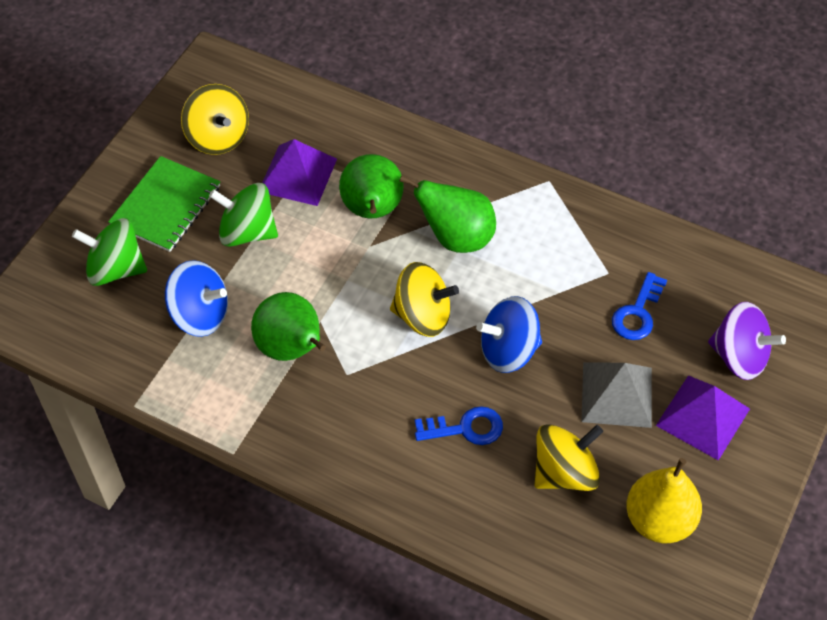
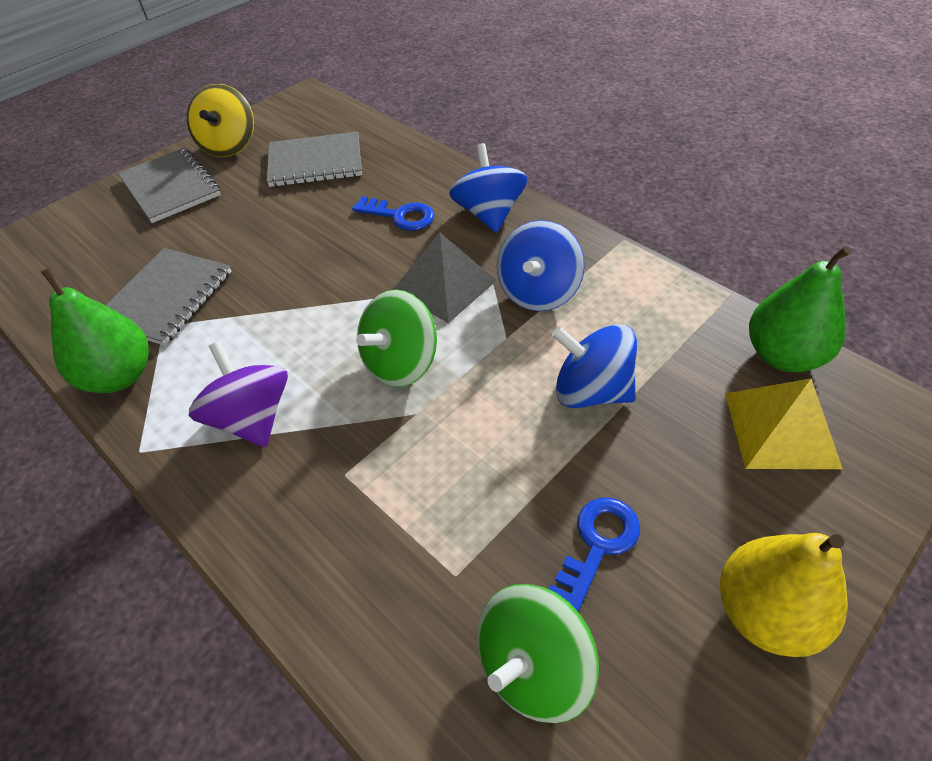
blue spinning top: 2 -> 3
green notebook: 1 -> 0
green pear: 3 -> 2
grey notebook: 0 -> 3
purple pyramid: 2 -> 0
yellow pyramid: 0 -> 1
yellow spinning top: 3 -> 1

